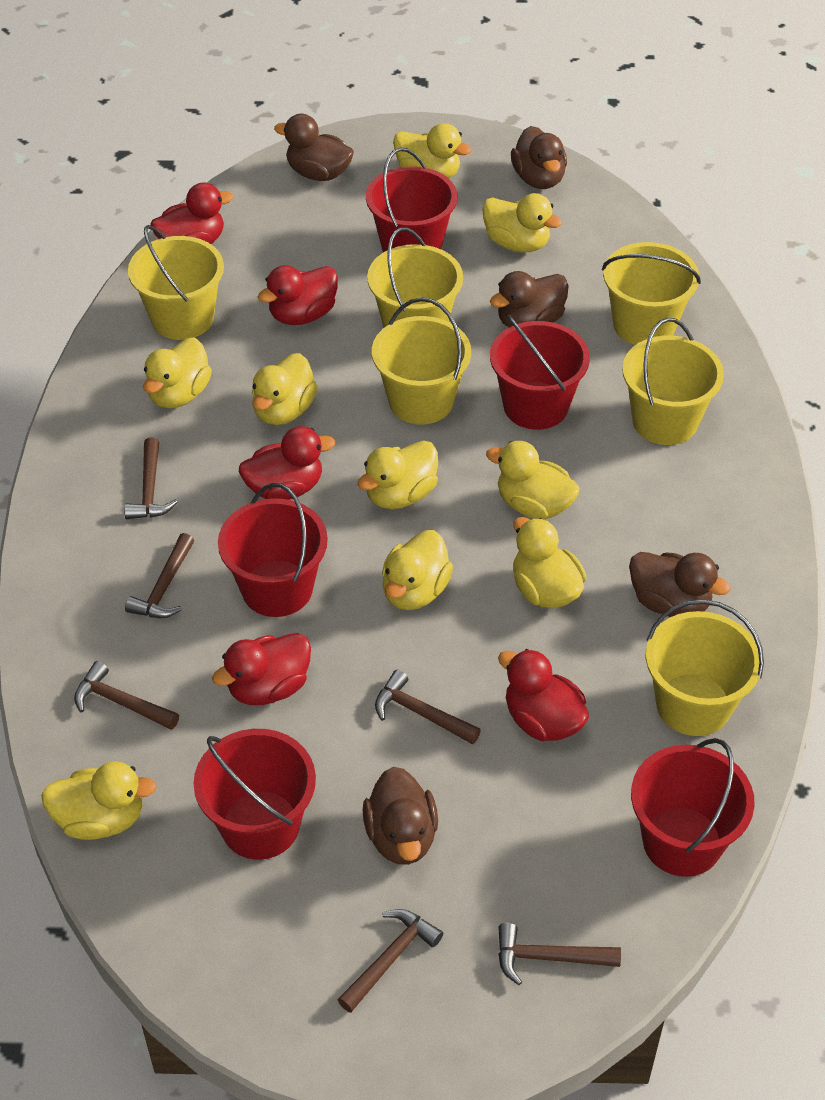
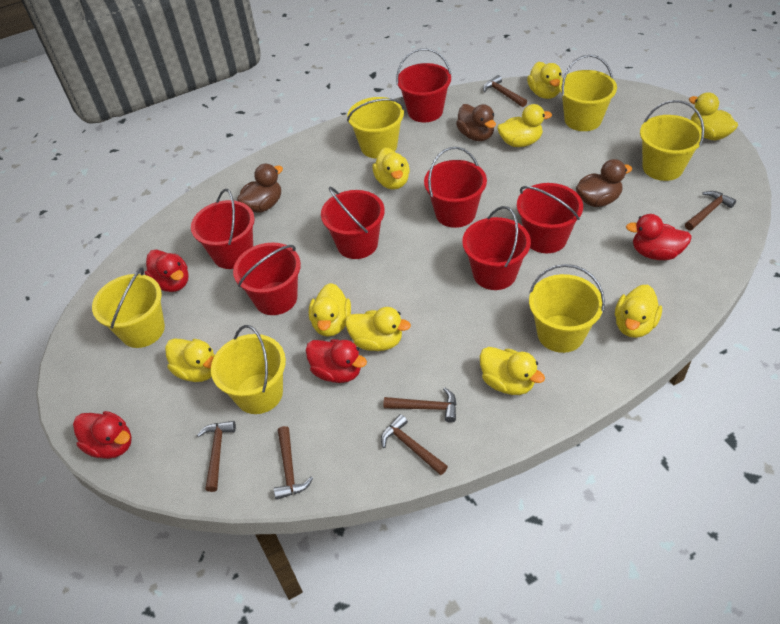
brown duck: 5 -> 3
red bucket: 5 -> 7
red duck: 5 -> 4

